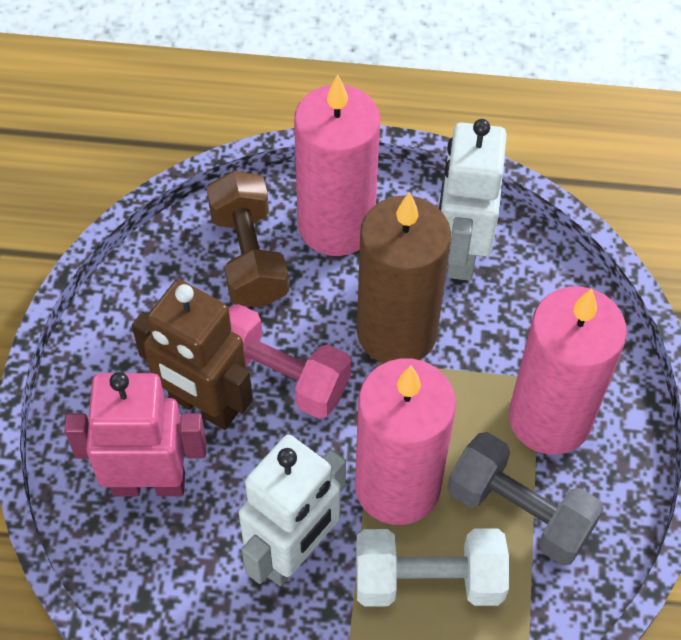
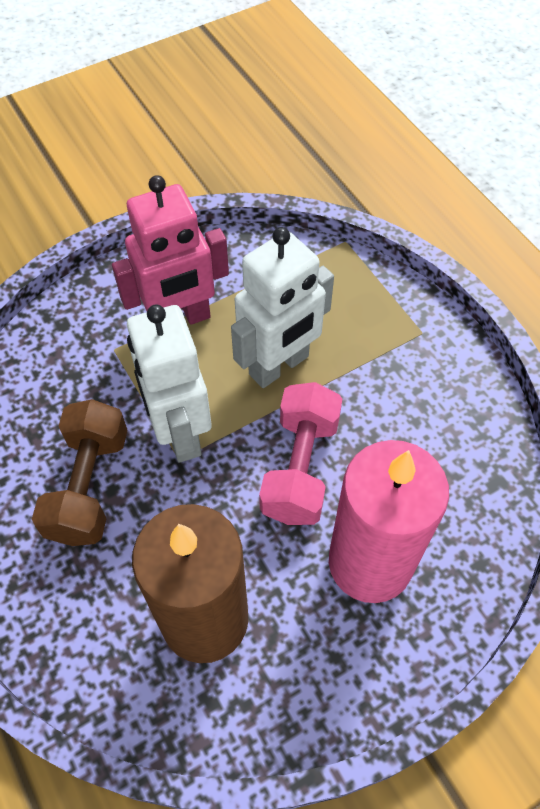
brown robot: 1 -> 0
grey dumbbell: 1 -> 0
pink candle: 3 -> 1
white dumbbell: 1 -> 0

